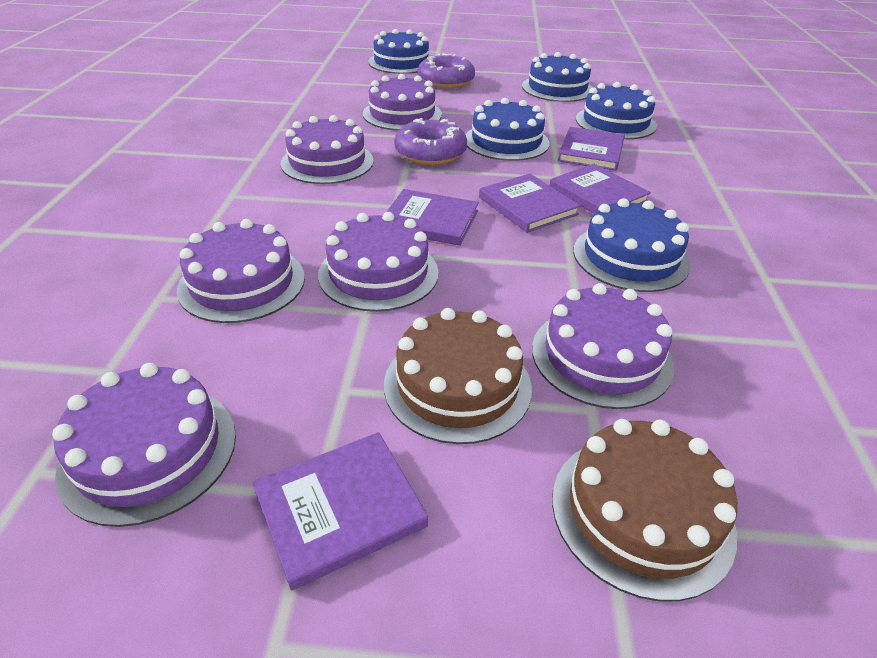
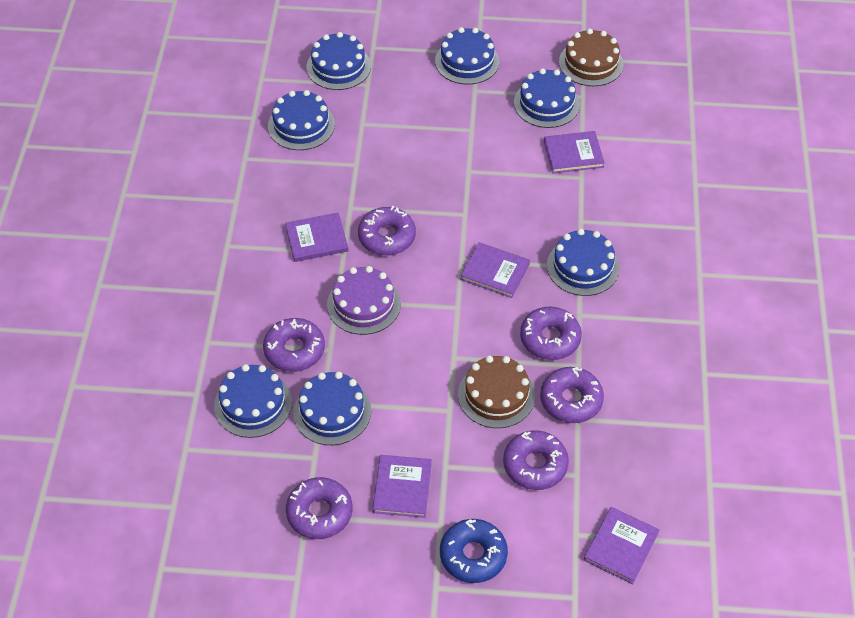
blue cake: 5 -> 7
blue donut: 0 -> 1
purple cake: 6 -> 1
purple donut: 2 -> 6

